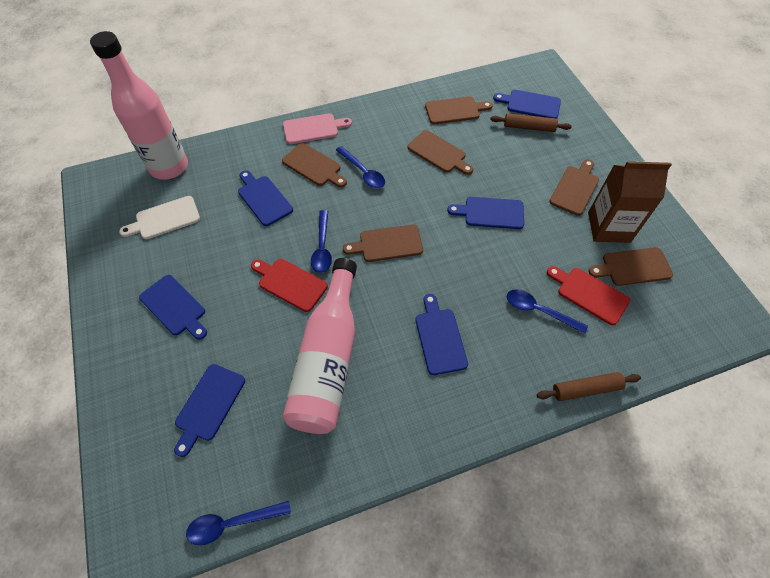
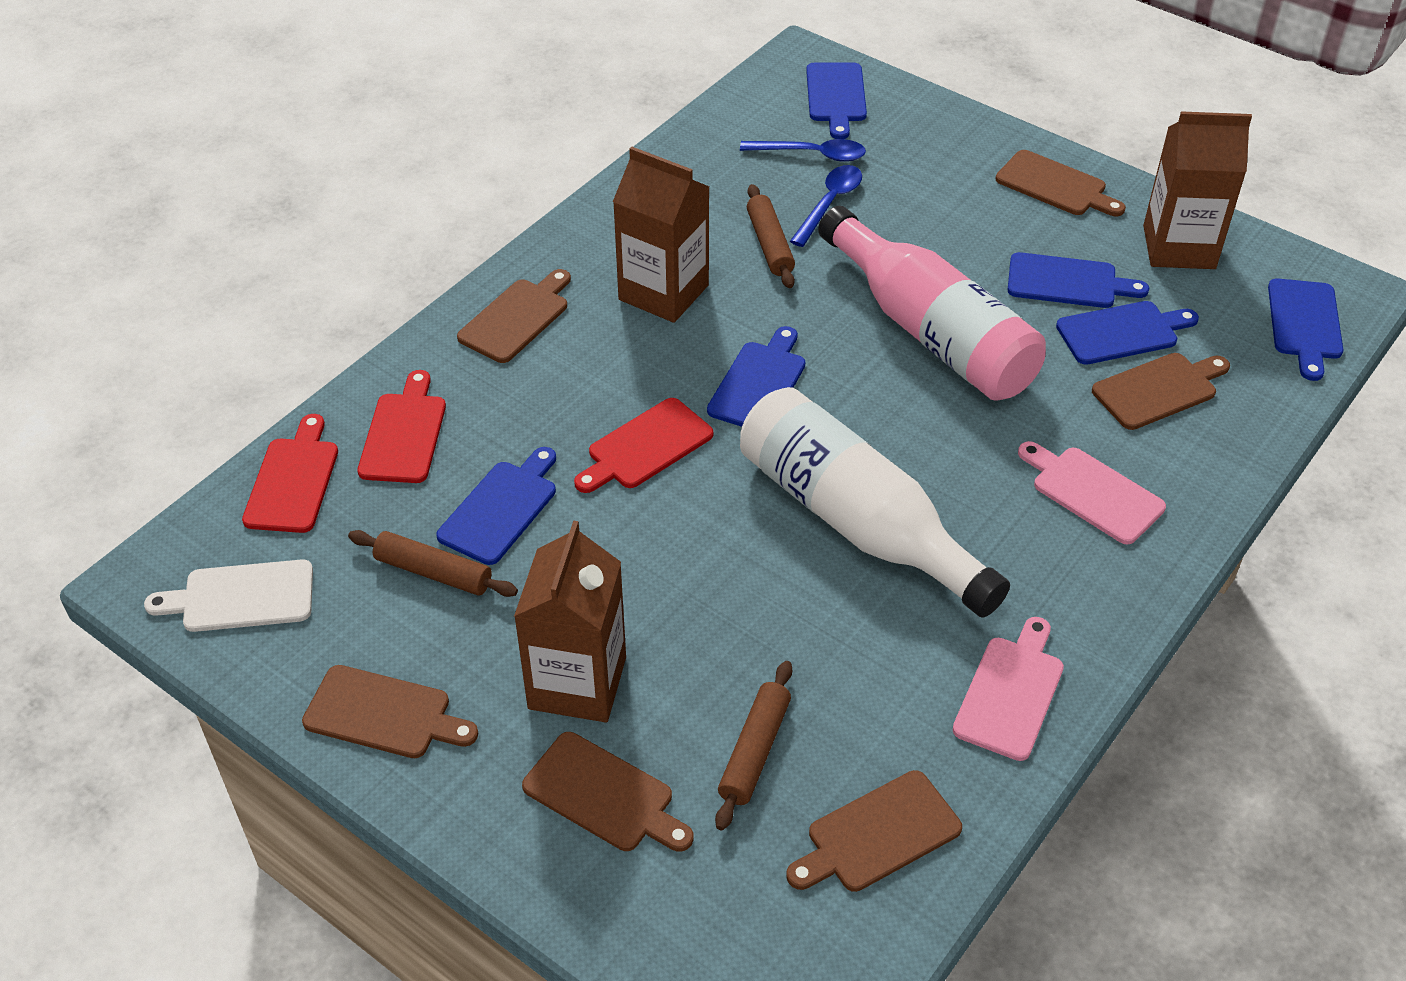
blue spoon: 4 -> 2
brown carton: 1 -> 3
brown rolling pin: 2 -> 3
pink bottle: 2 -> 1
pink cutting board: 1 -> 2
red cutting board: 2 -> 3
white bottle: 0 -> 1

